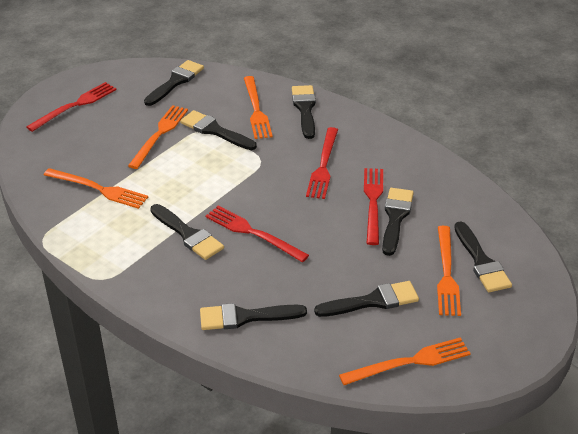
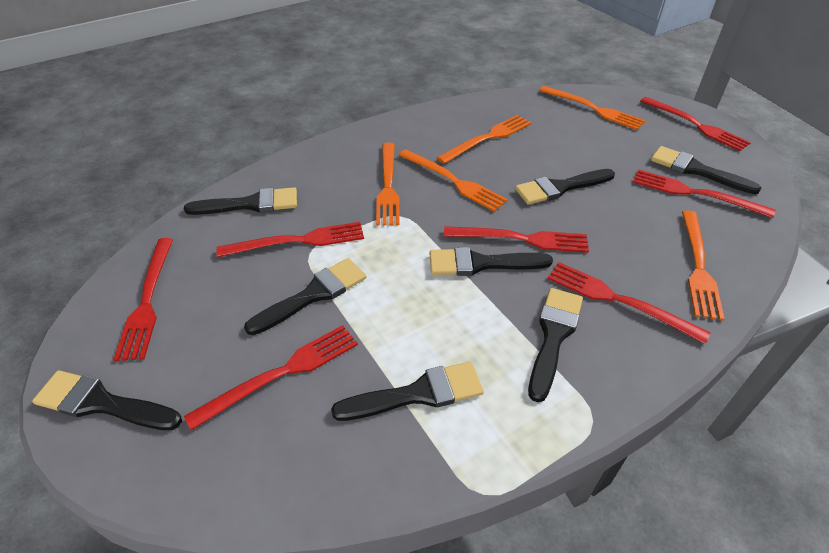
red fork: 4 -> 7

